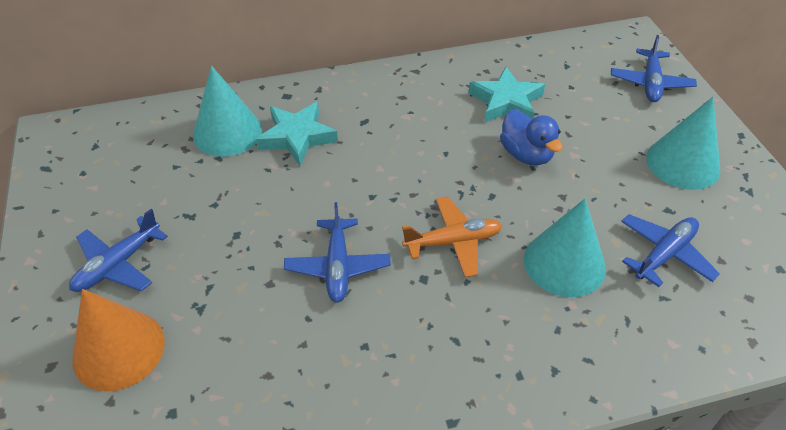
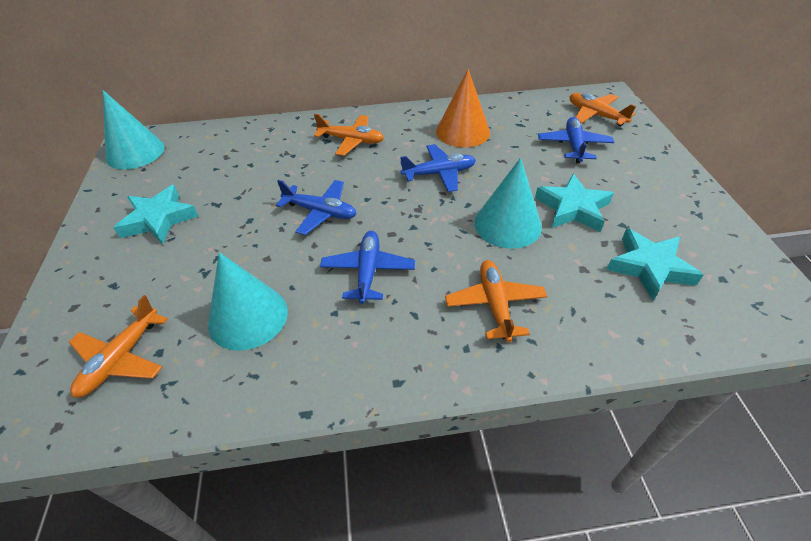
blue duck: 1 -> 0
orange plane: 1 -> 4
turquoise star: 2 -> 3

